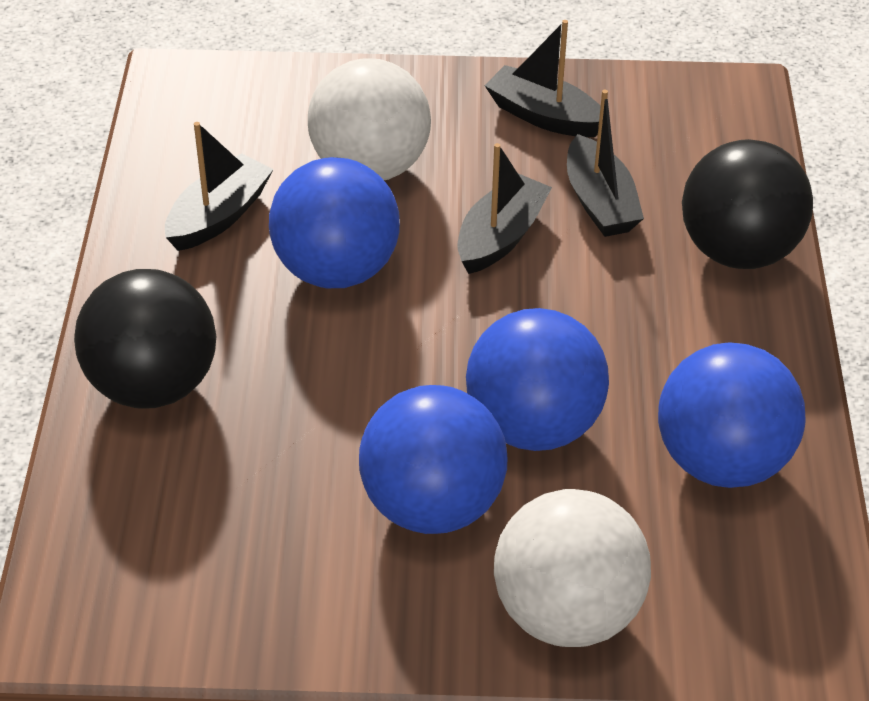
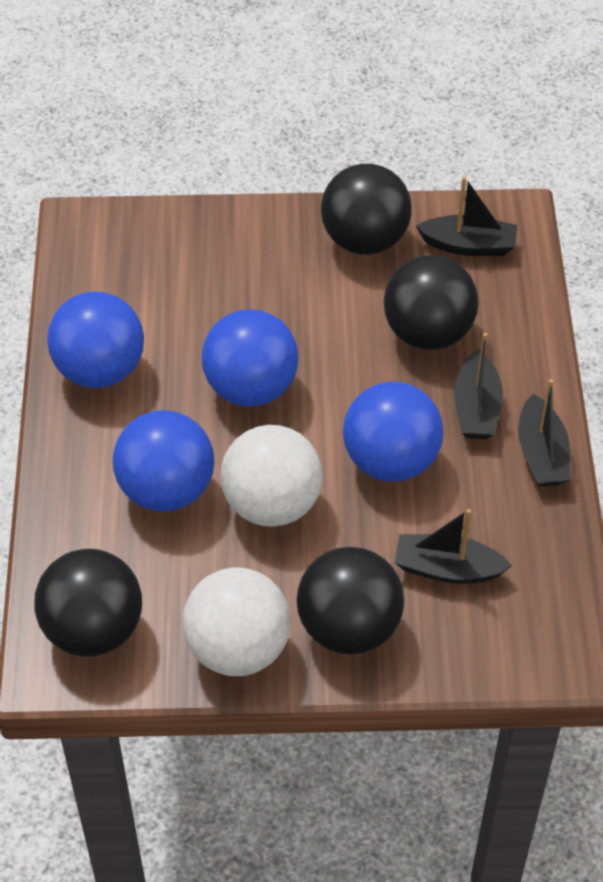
black ball: 2 -> 4

